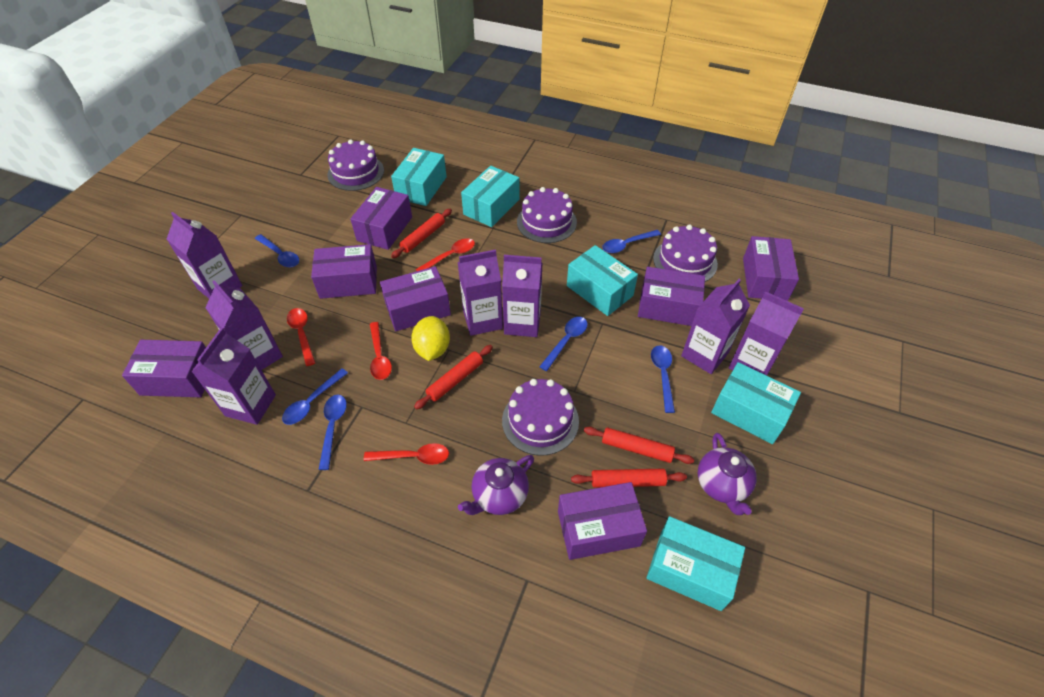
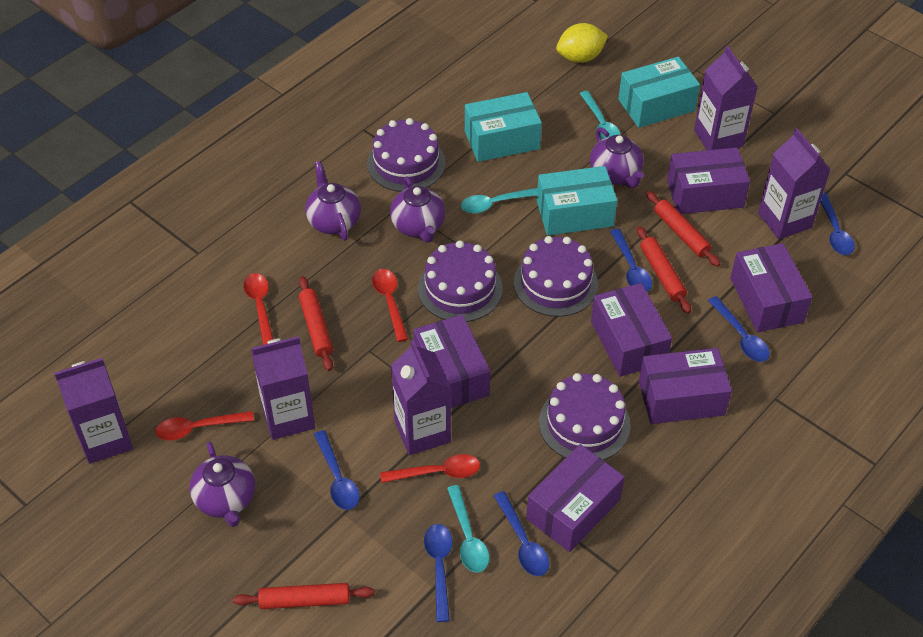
purple box: 7 -> 6
purple carton: 7 -> 5
purple teapot: 2 -> 4
turquoise box: 5 -> 3
turquoise spoon: 0 -> 3

